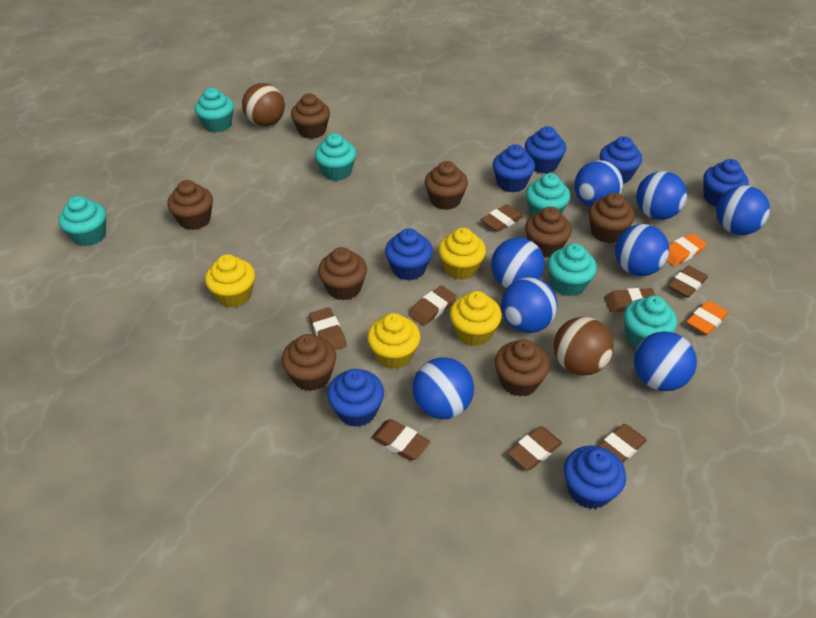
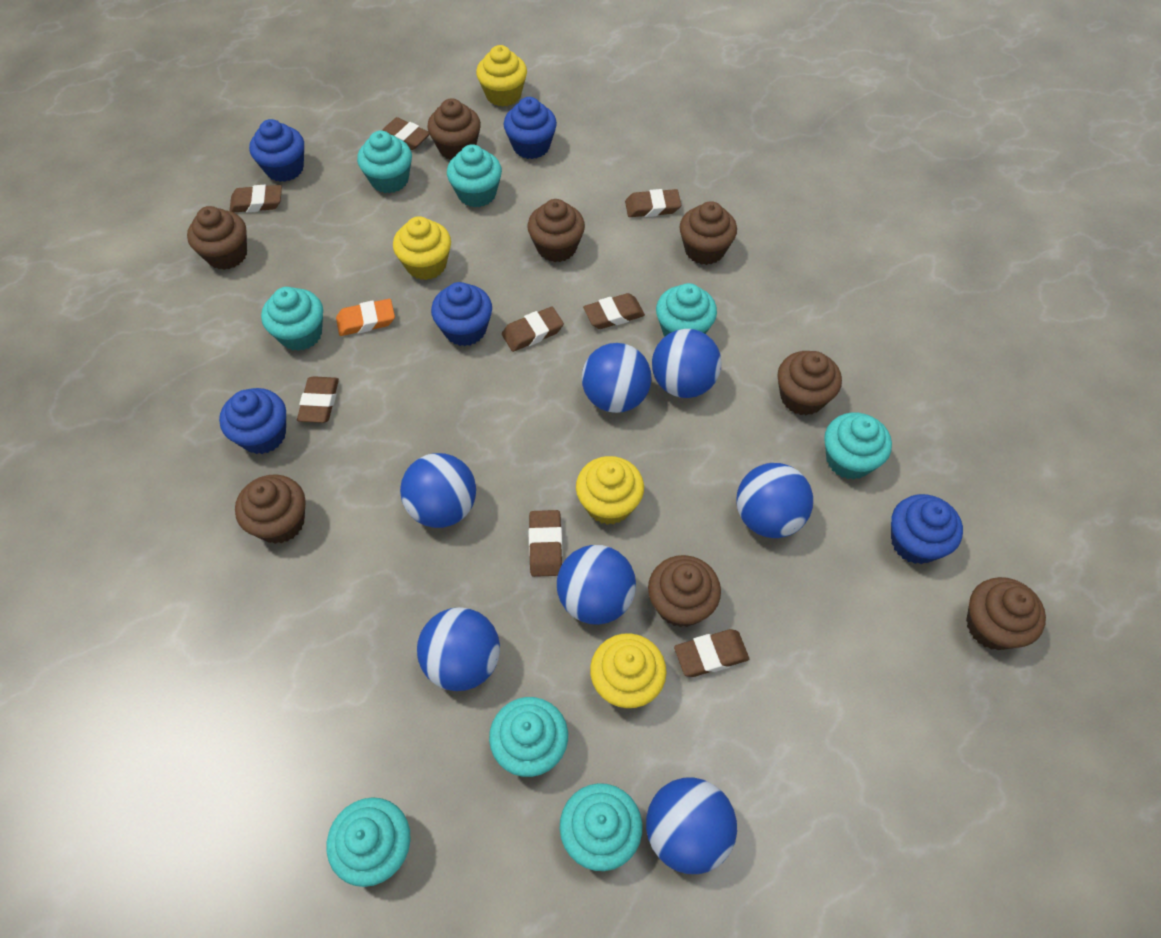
blue ball: 8 -> 7
blue cupcake: 7 -> 5
brown ball: 2 -> 0
orange eraser: 2 -> 1
turquoise cupcake: 6 -> 8

